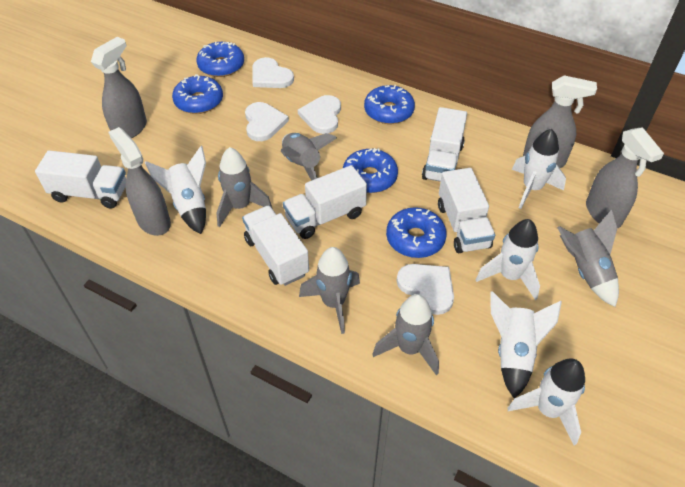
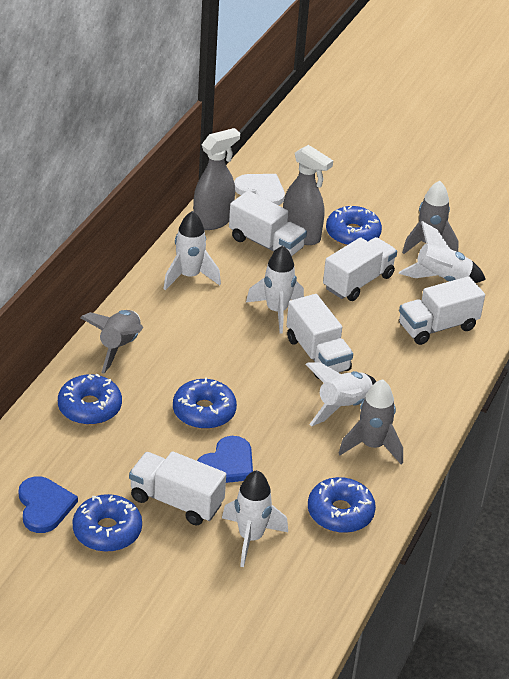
blue heart: 0 -> 2
grey rocket: 5 -> 3
grey spray bottle: 4 -> 2
white heart: 4 -> 1

